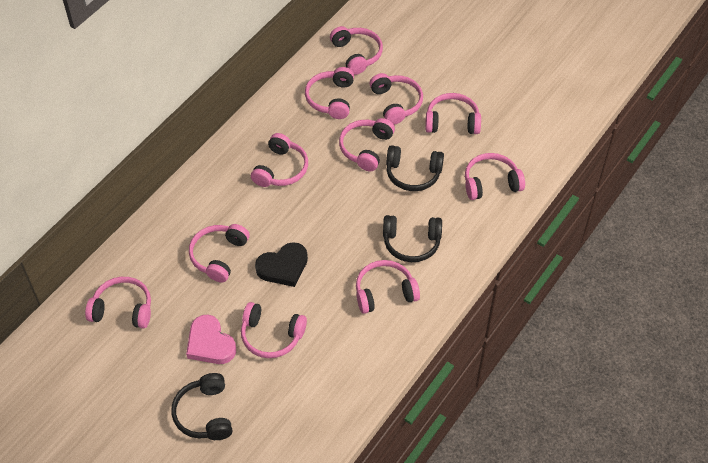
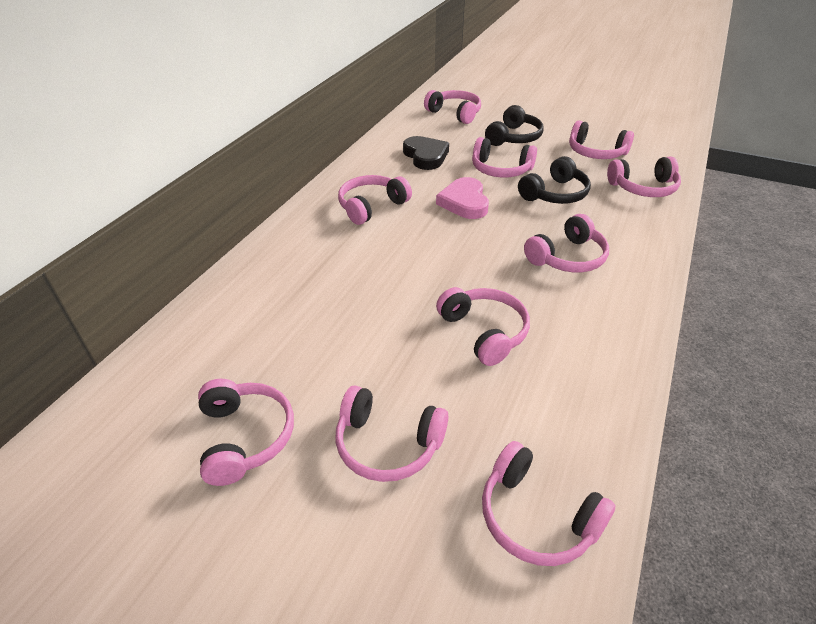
black headphones: 3 -> 2
pink headphones: 11 -> 10

